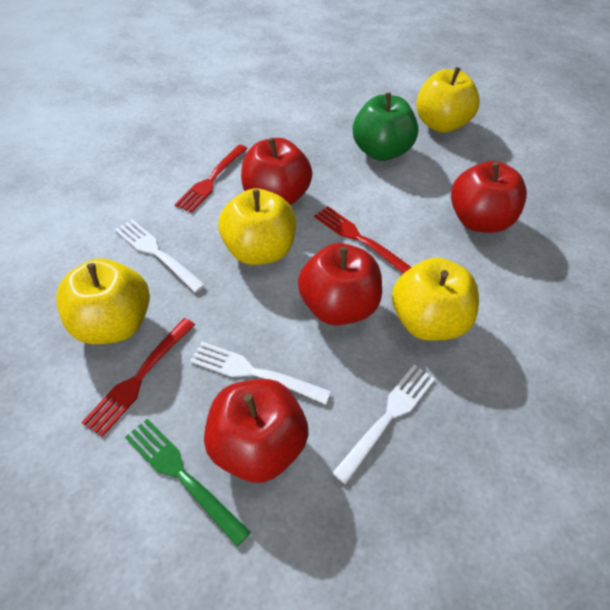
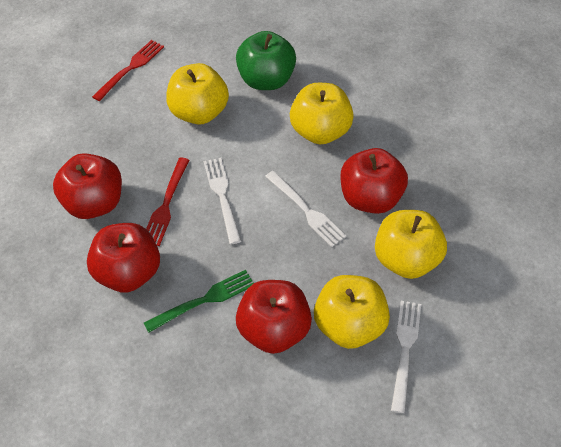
red fork: 3 -> 2

